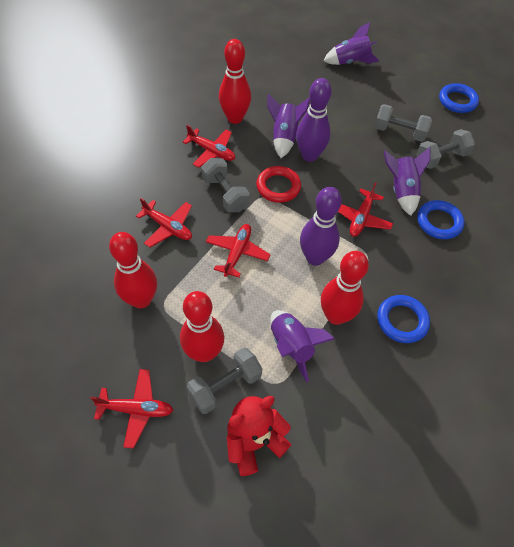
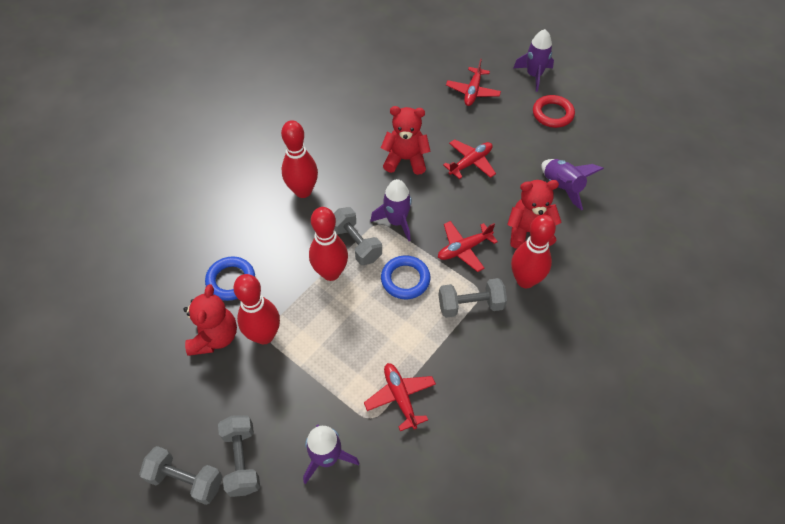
blue ring: 3 -> 2
purple bowling pin: 2 -> 0
red plane: 5 -> 4
red teddy bear: 1 -> 3

